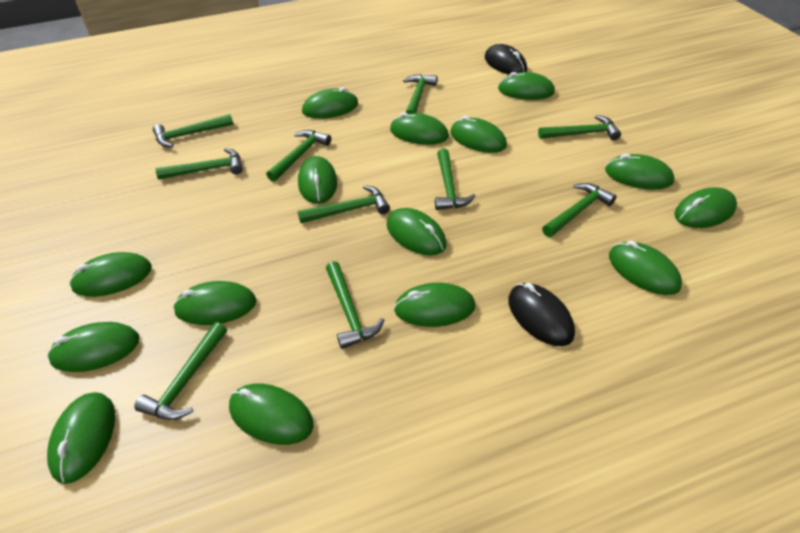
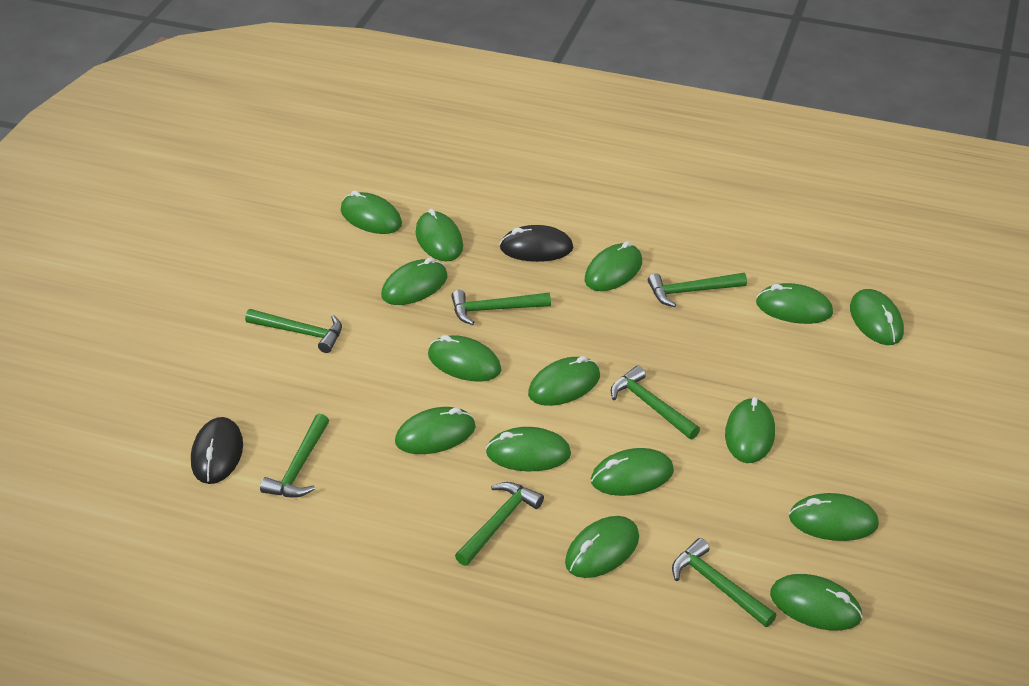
green hammer: 10 -> 7

